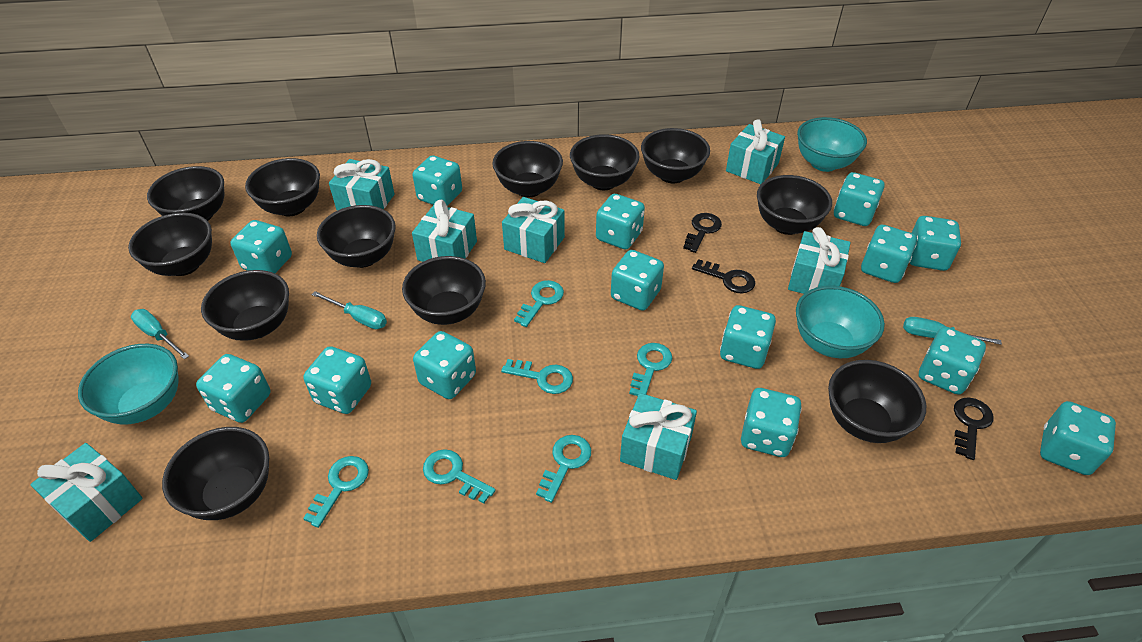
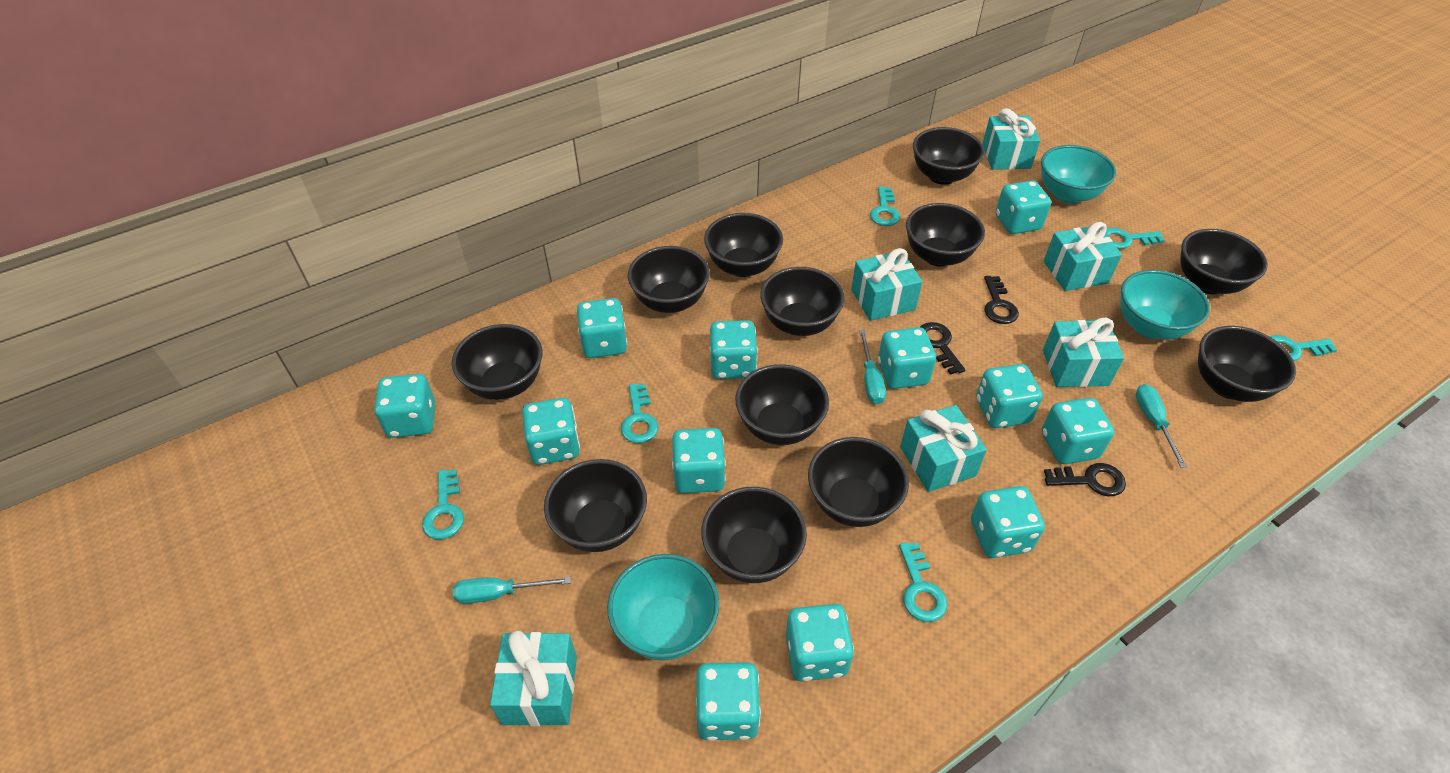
turquoise dice: 14 -> 12
turquoise gift: 7 -> 6

